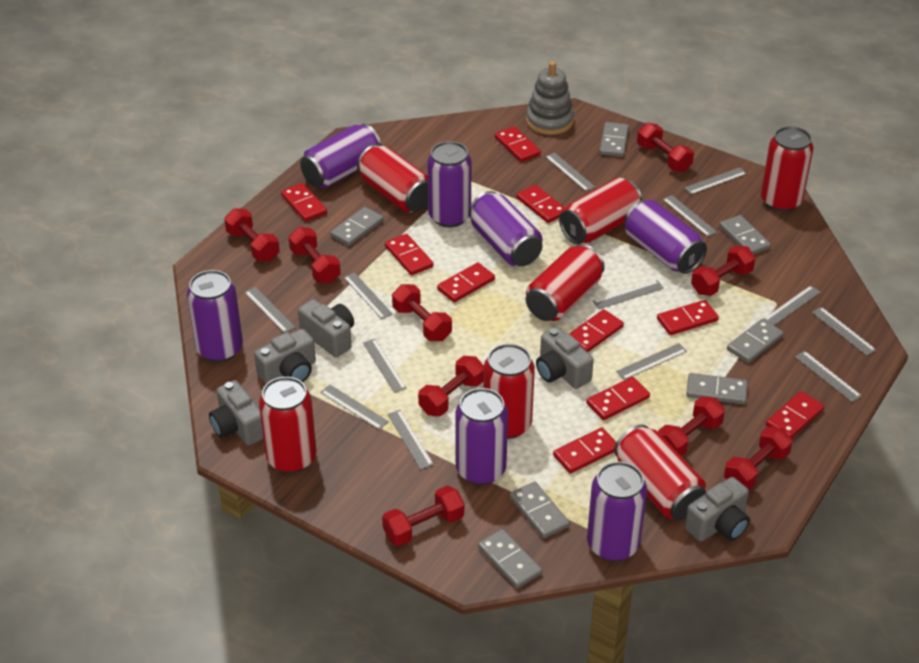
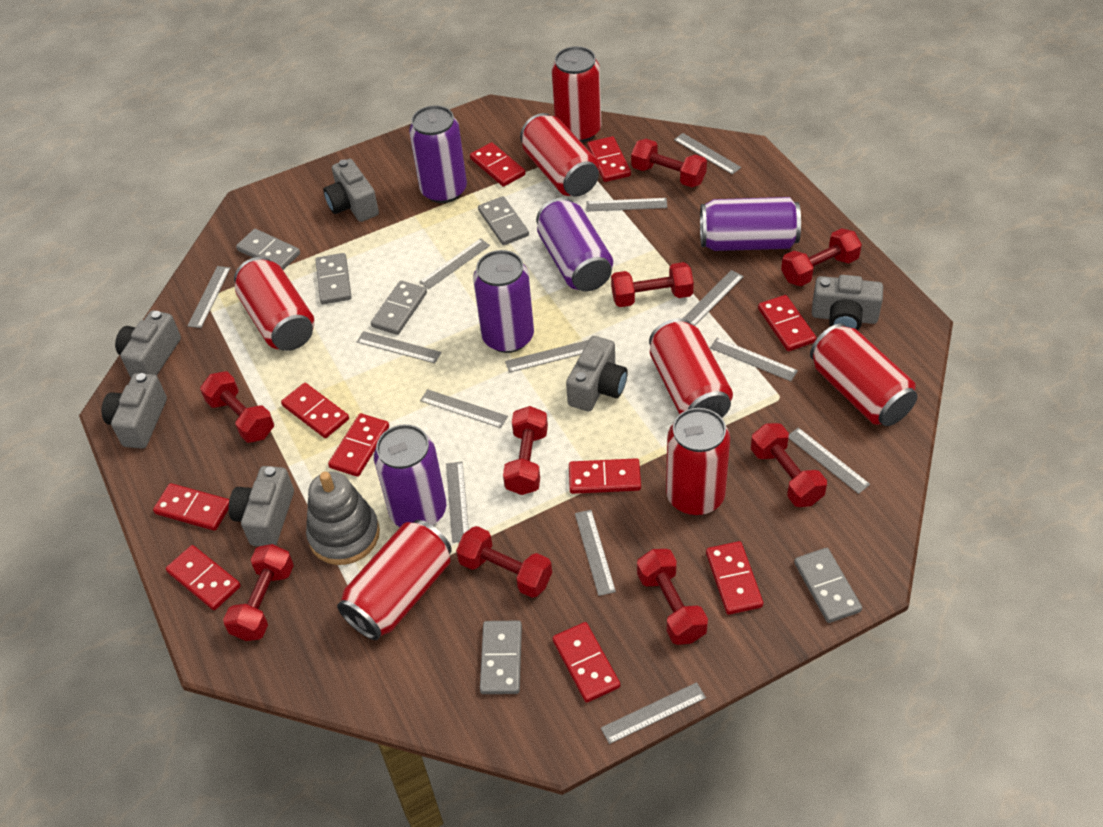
grey camera: 5 -> 6
grey domino: 7 -> 6
purple can: 7 -> 5

